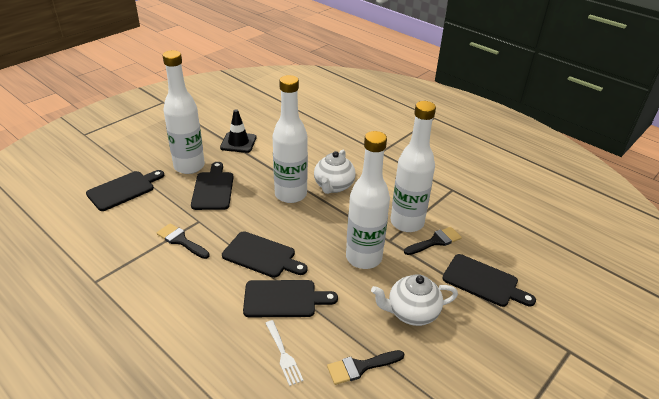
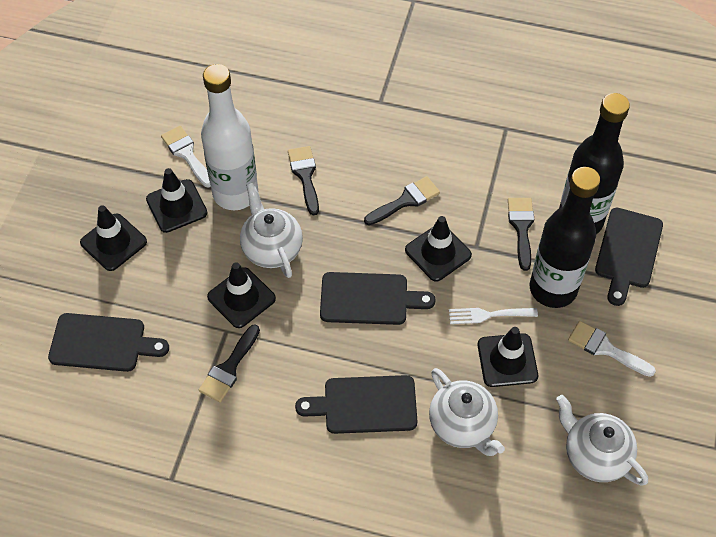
black bottle: 0 -> 2
black brush: 3 -> 4
black cutting board: 5 -> 4
black traffic cone: 1 -> 5
white bottle: 4 -> 1
white brush: 0 -> 2
white teapot: 2 -> 3

